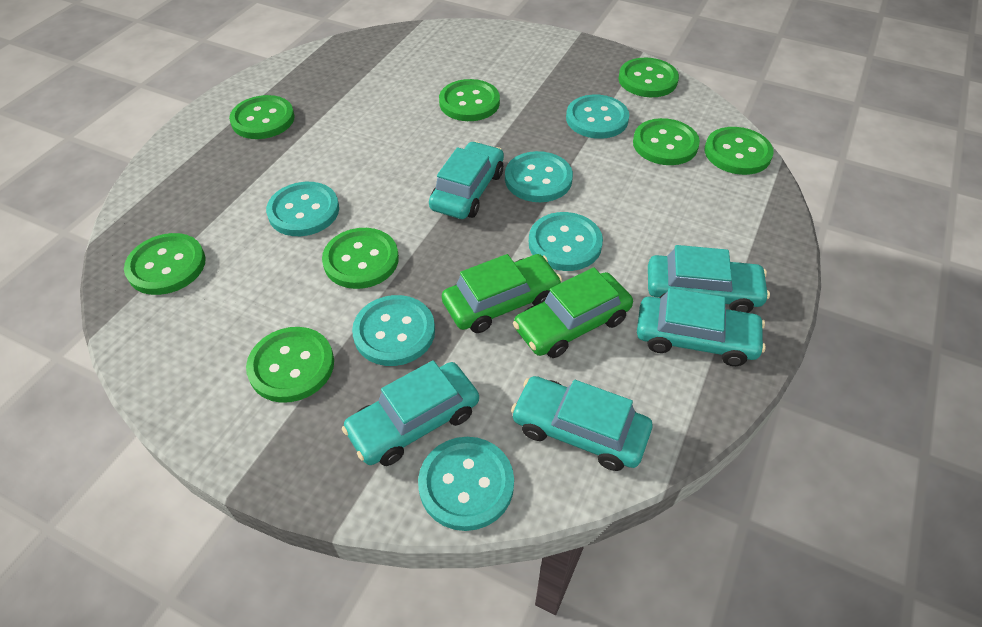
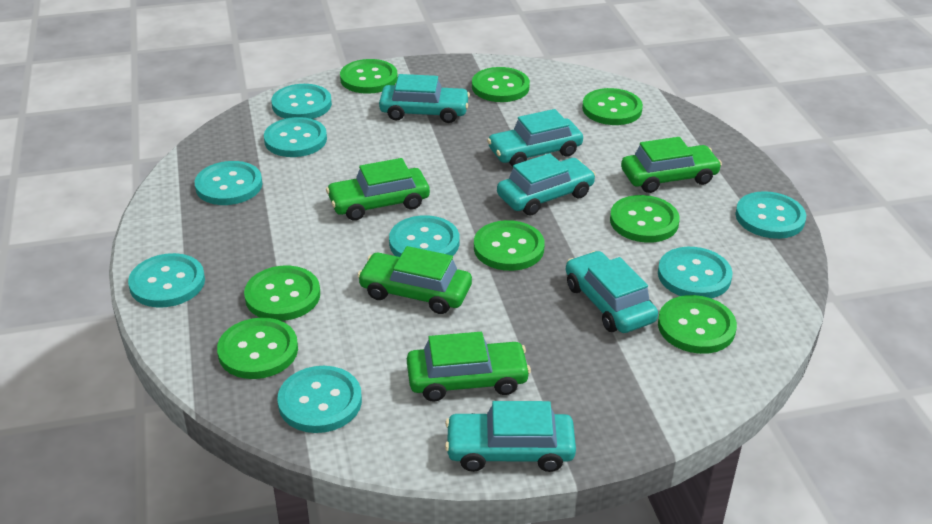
green car: 2 -> 4
turquoise button: 6 -> 8

